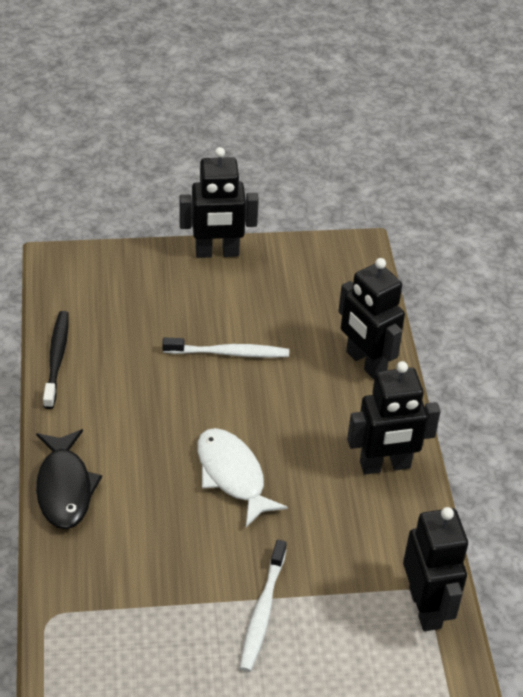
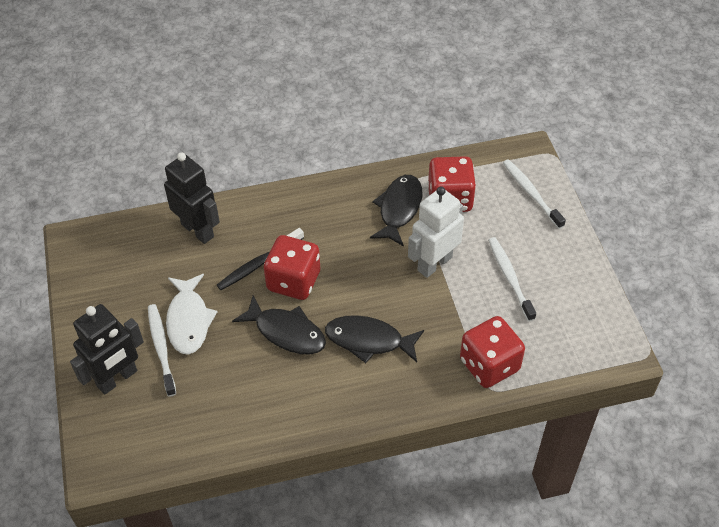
black fish: 1 -> 3
black robot: 4 -> 2
red dice: 0 -> 3
white robot: 0 -> 1
white toothbrush: 2 -> 3

